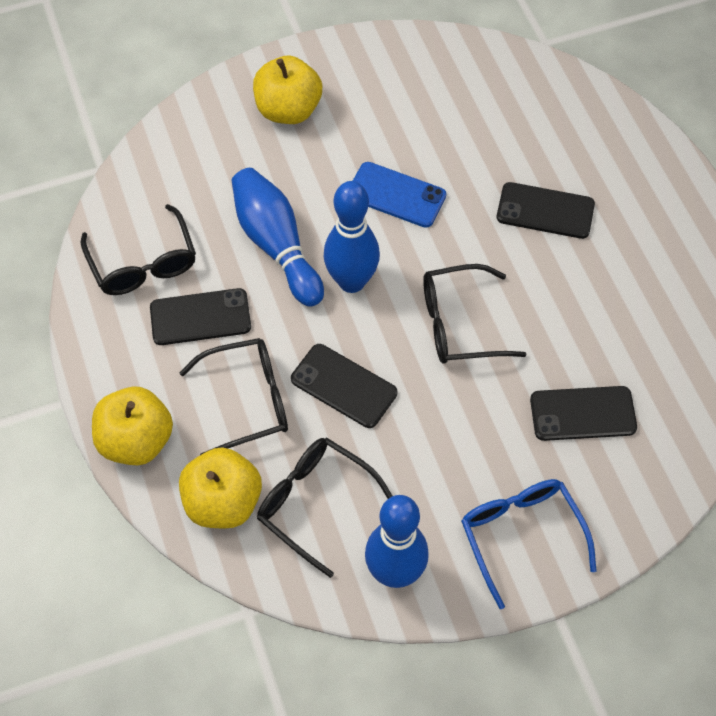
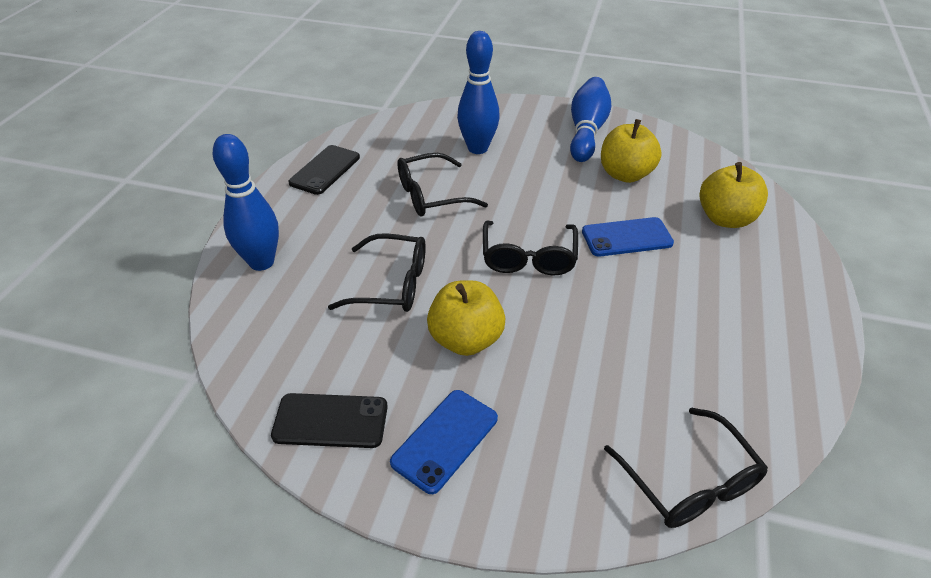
black phone: 4 -> 2
blue glasses: 1 -> 0
blue phone: 1 -> 2

